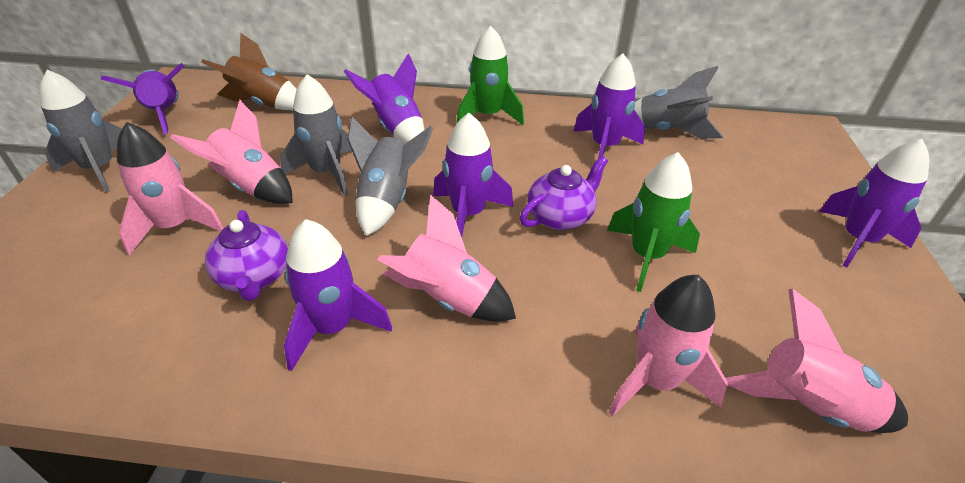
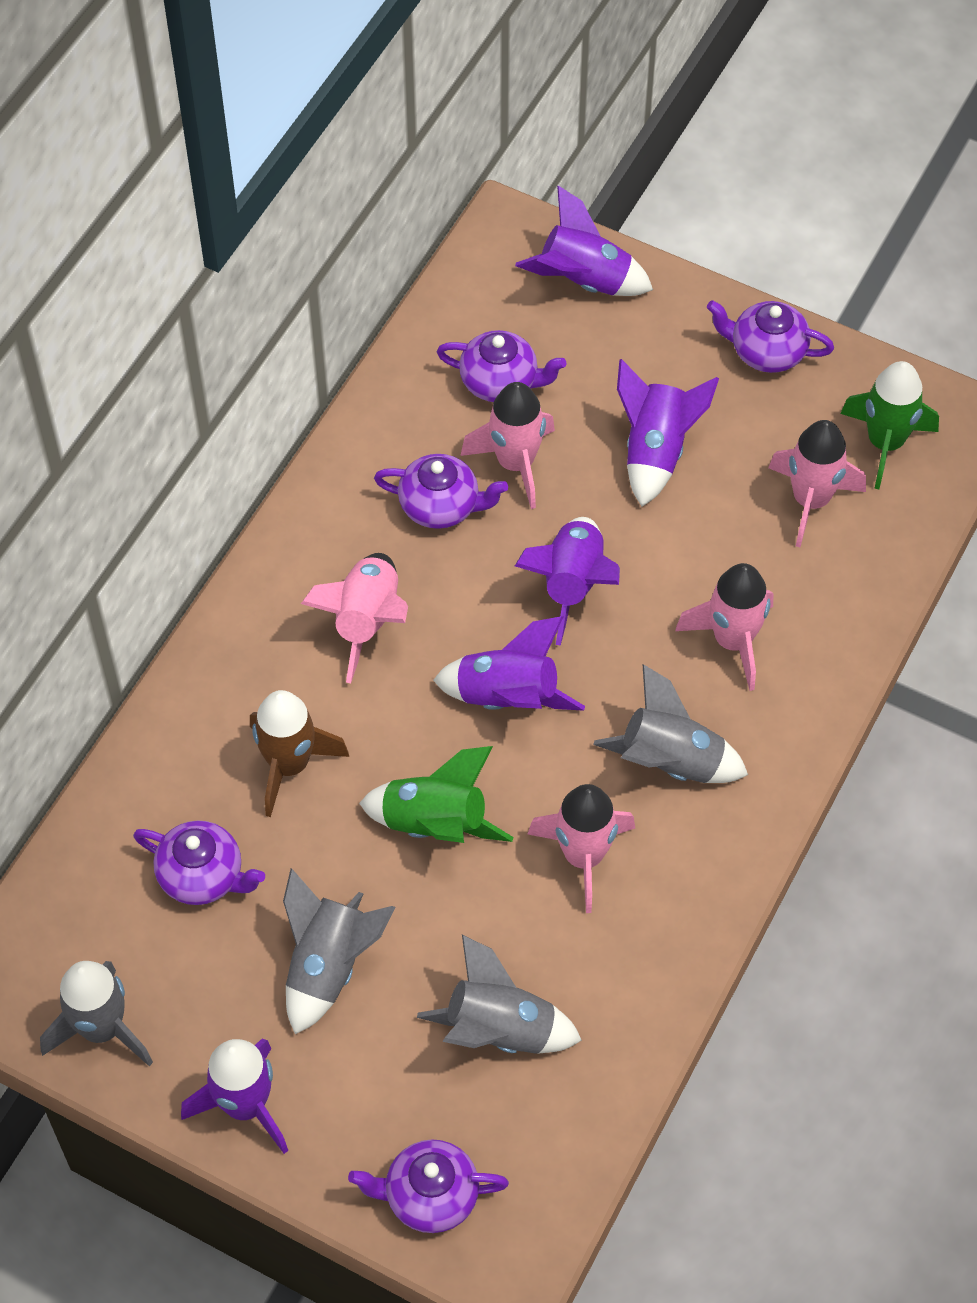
purple rocket: 6 -> 5
purple teapot: 2 -> 5

